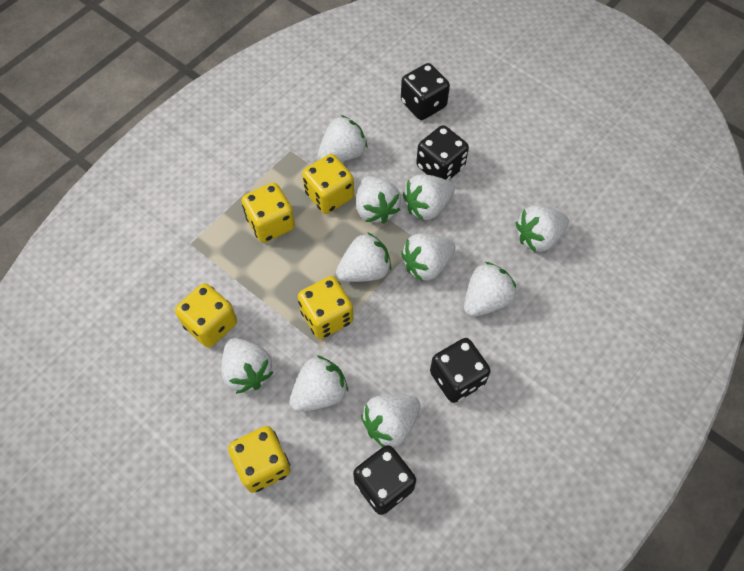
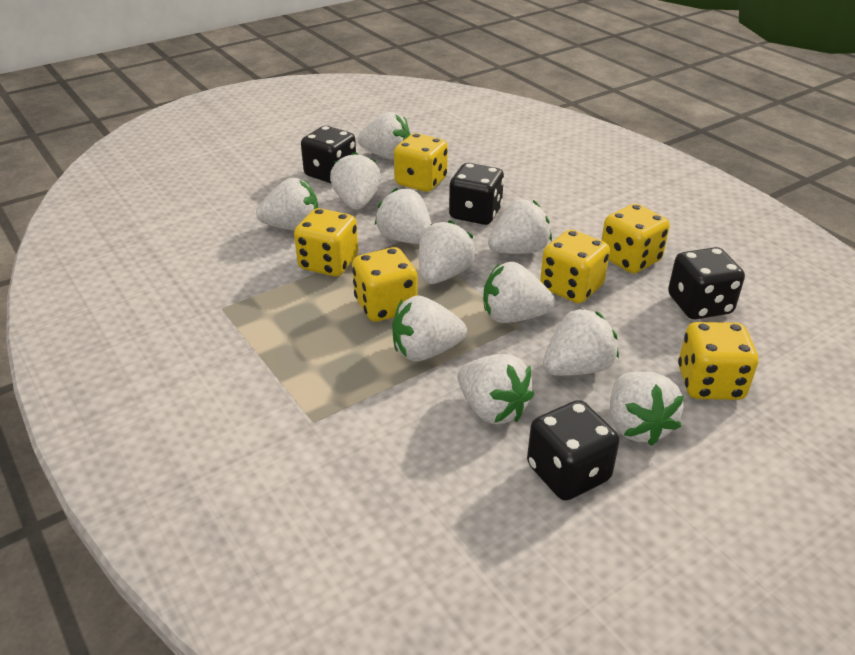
white strawberry: 10 -> 11
yellow dice: 5 -> 6

